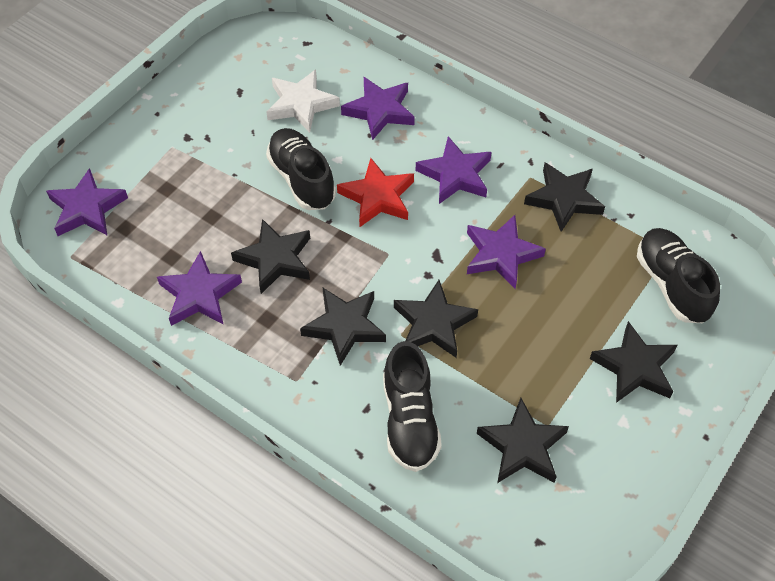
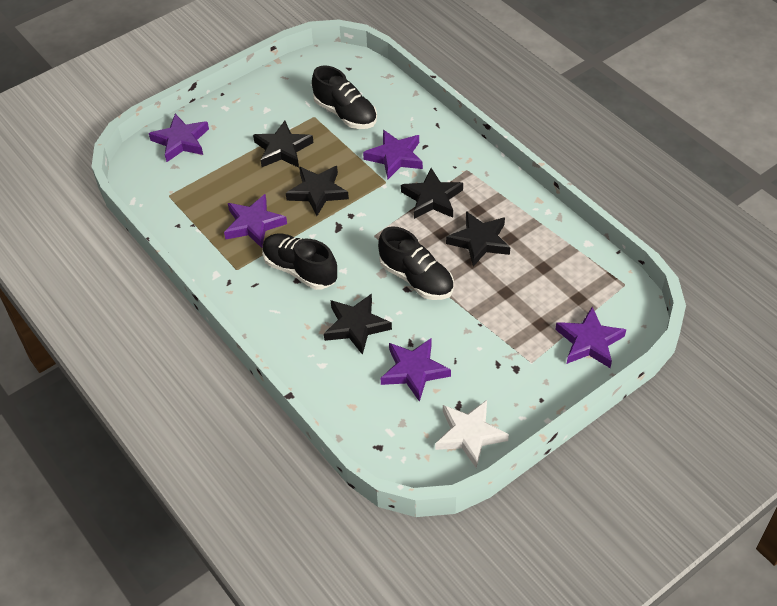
black star: 6 -> 5
red star: 1 -> 0

